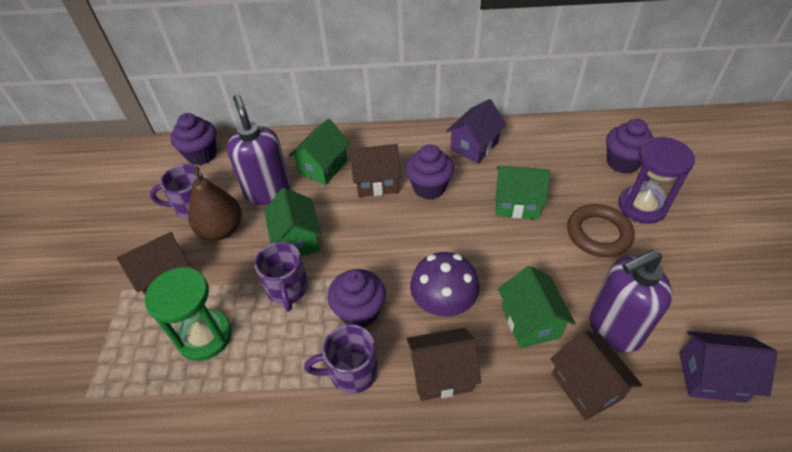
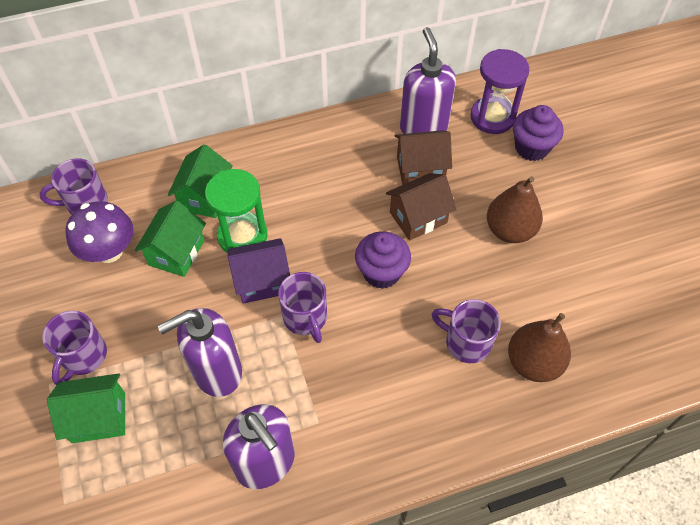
brown house: 4 -> 2
brown pear: 1 -> 2
brown ring: 1 -> 0
green house: 4 -> 3
purple cupcake: 4 -> 2
purple house: 2 -> 1
purple mug: 3 -> 4
purple soap dispenser: 2 -> 3

